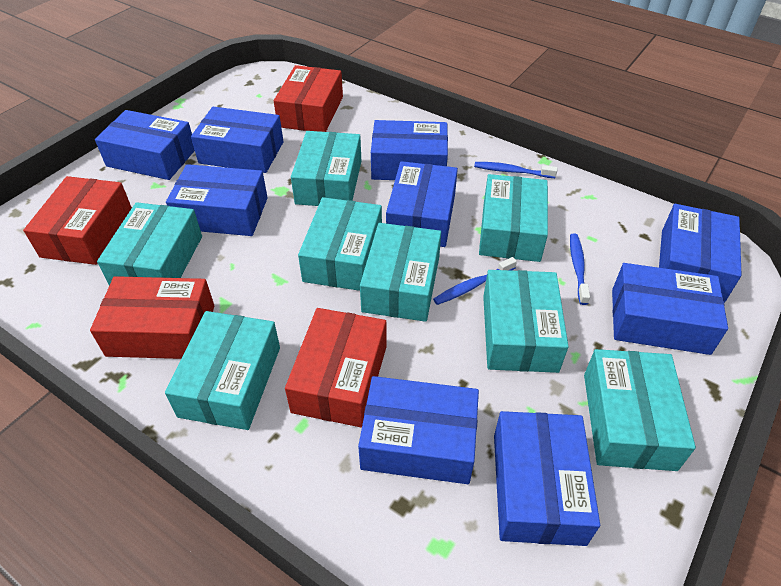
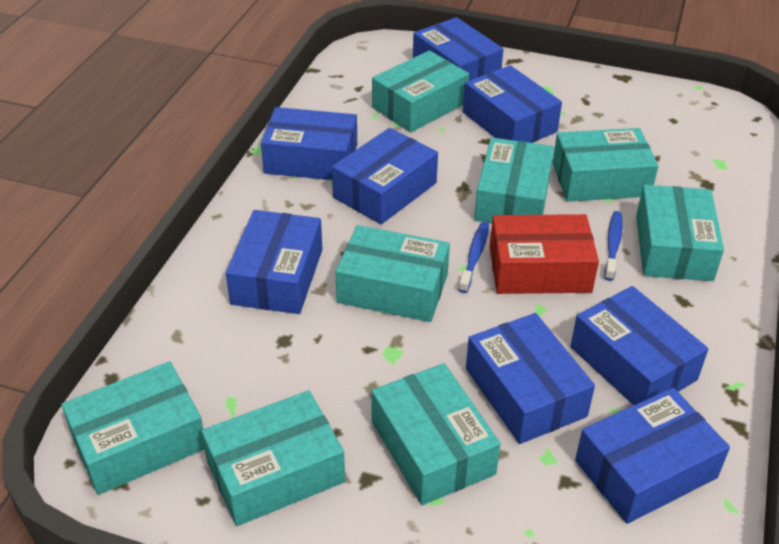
blue box: 9 -> 8
blue toothbrush: 3 -> 2
red box: 4 -> 1

